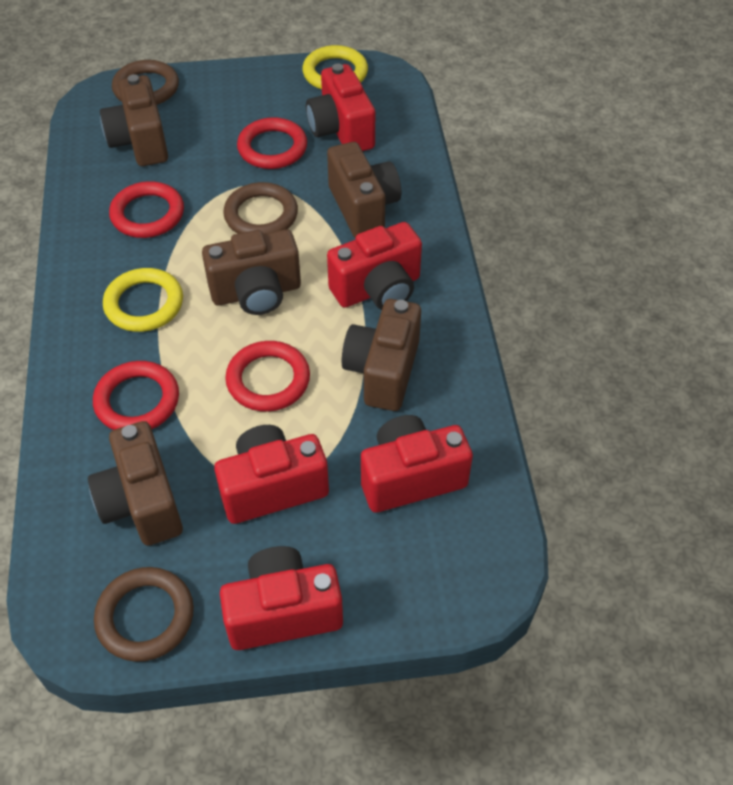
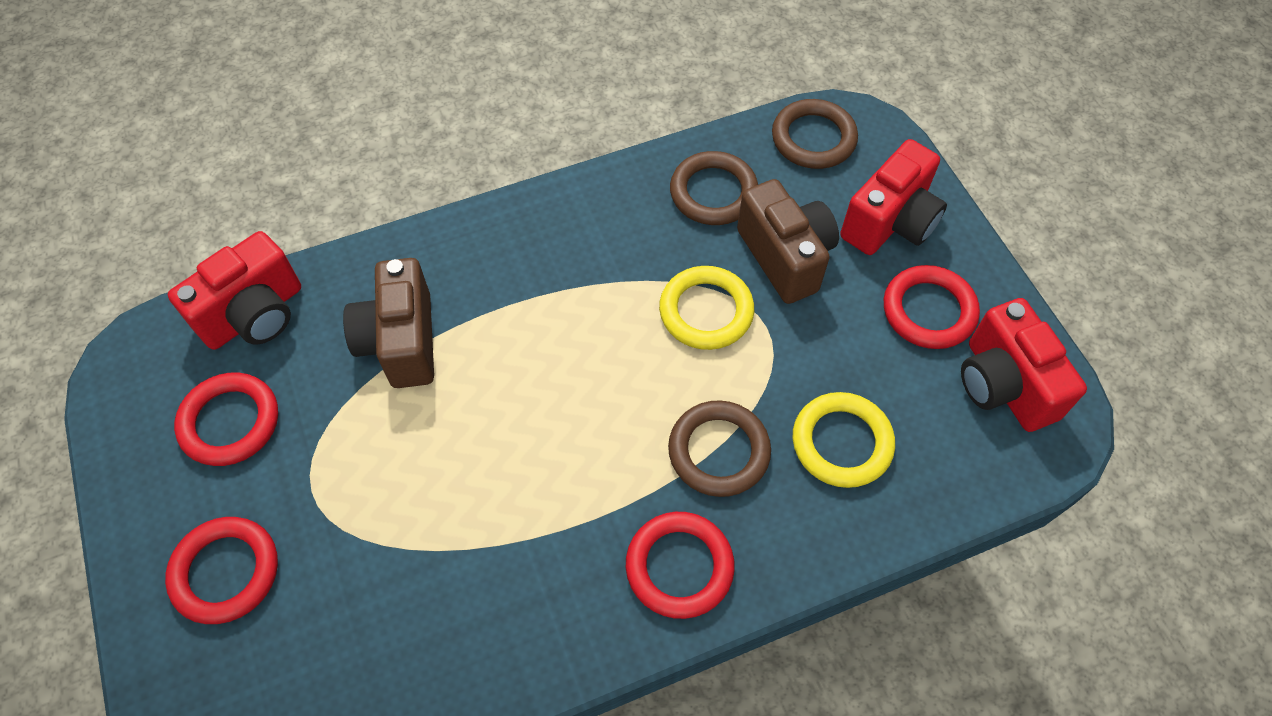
brown camera: 5 -> 2
red camera: 5 -> 3

